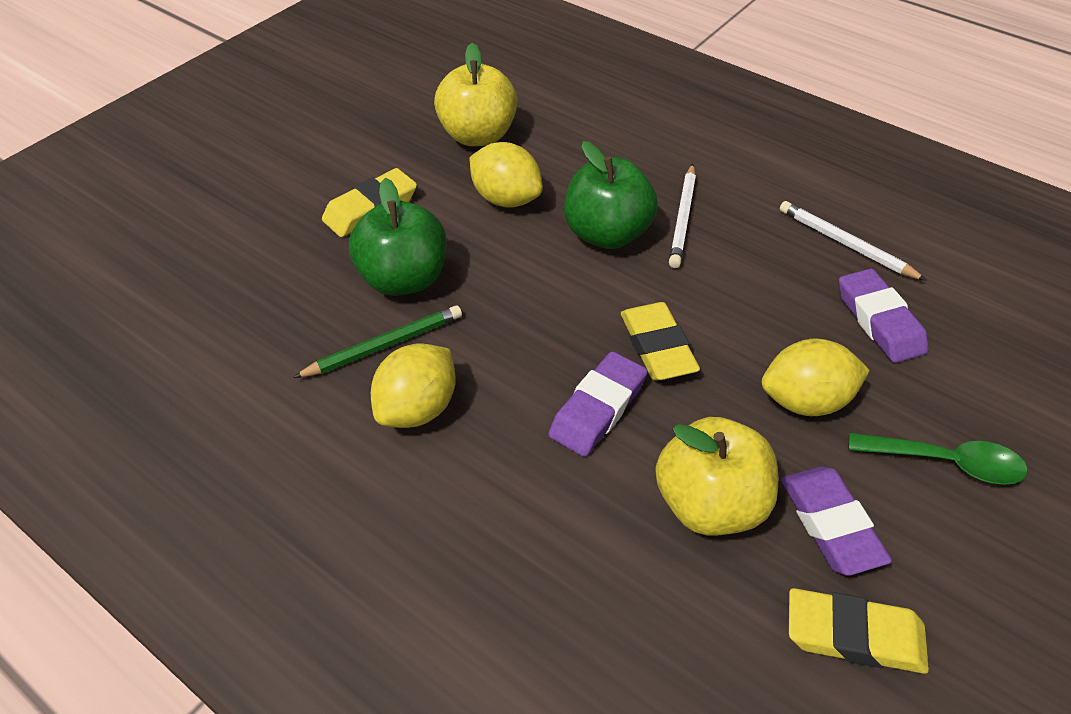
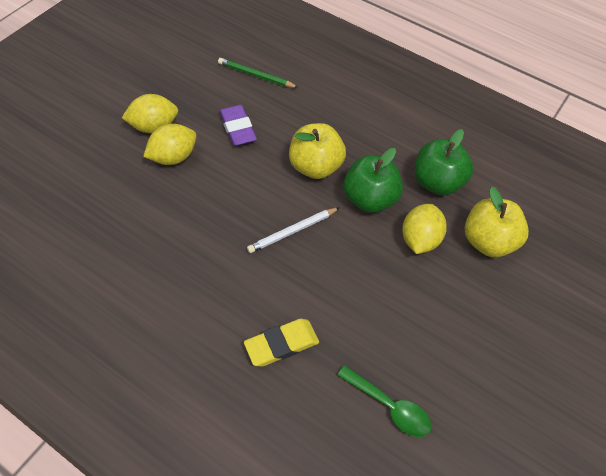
purple eraser: 3 -> 1
white pencil: 2 -> 1
yellow eraser: 3 -> 1

